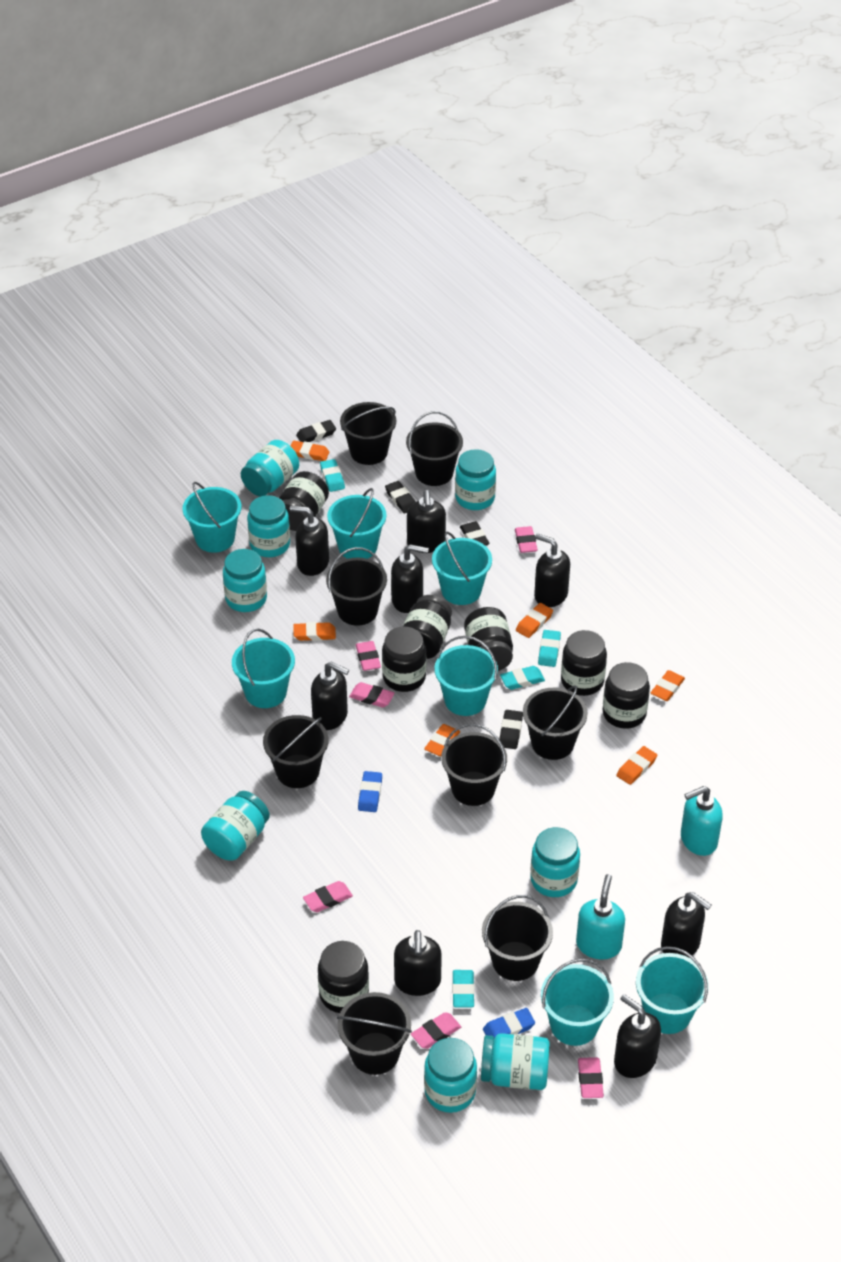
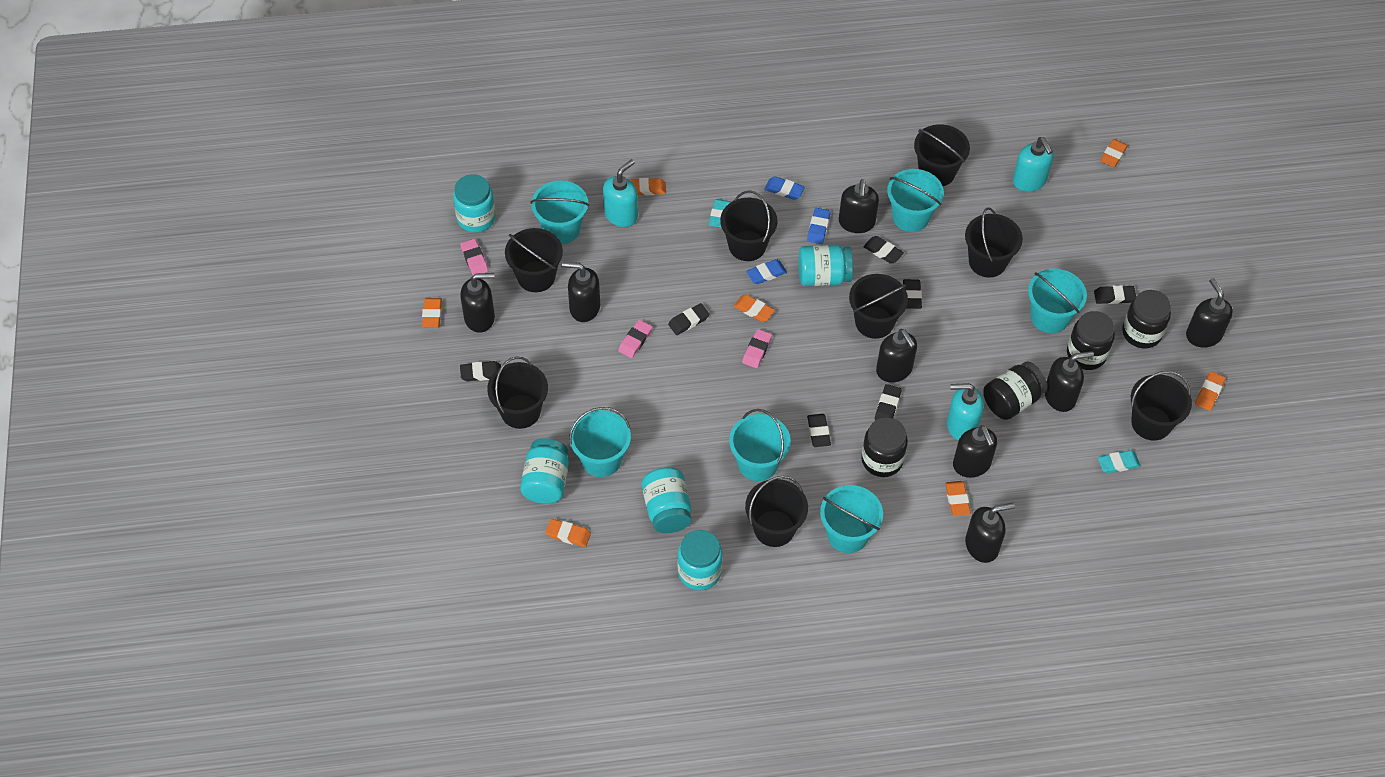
black eraser: 4 -> 7
black jar: 7 -> 4
blue eraser: 2 -> 3
orange eraser: 6 -> 7
pink eraser: 6 -> 3
turquoise bucket: 7 -> 6
turquoise eraser: 4 -> 2
turquoise jar: 8 -> 5
turquoise soap dispenser: 2 -> 3

